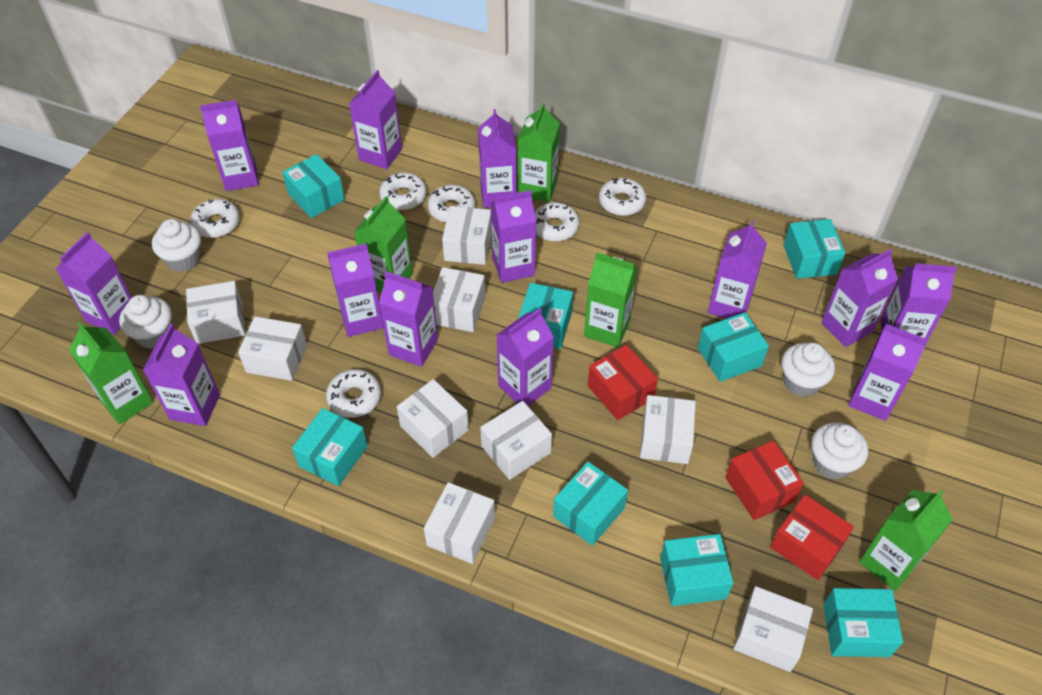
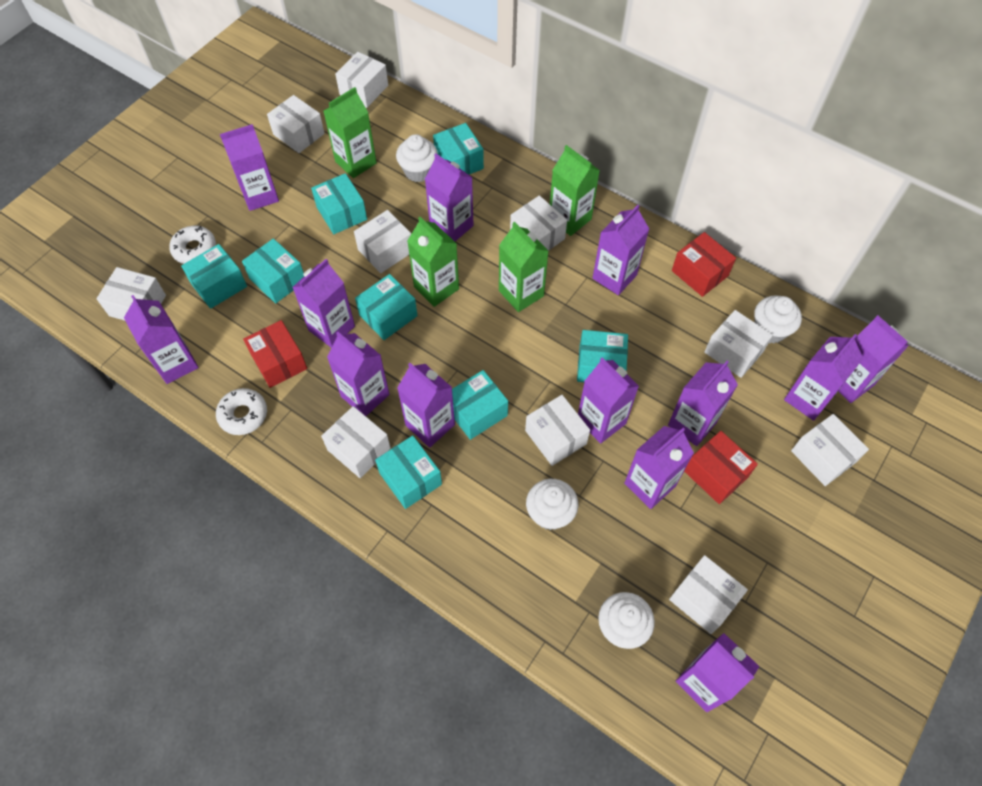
green carton: 5 -> 4
white box: 9 -> 10
white donut: 6 -> 2

